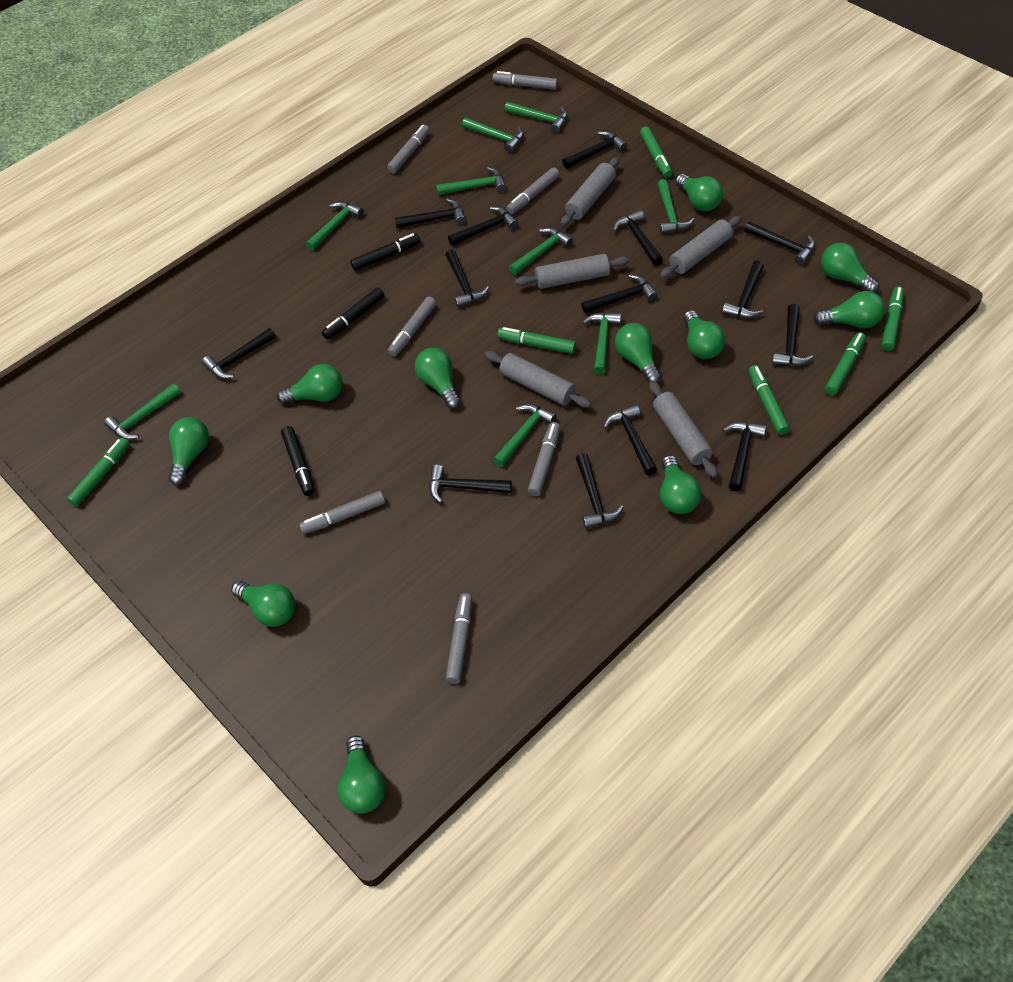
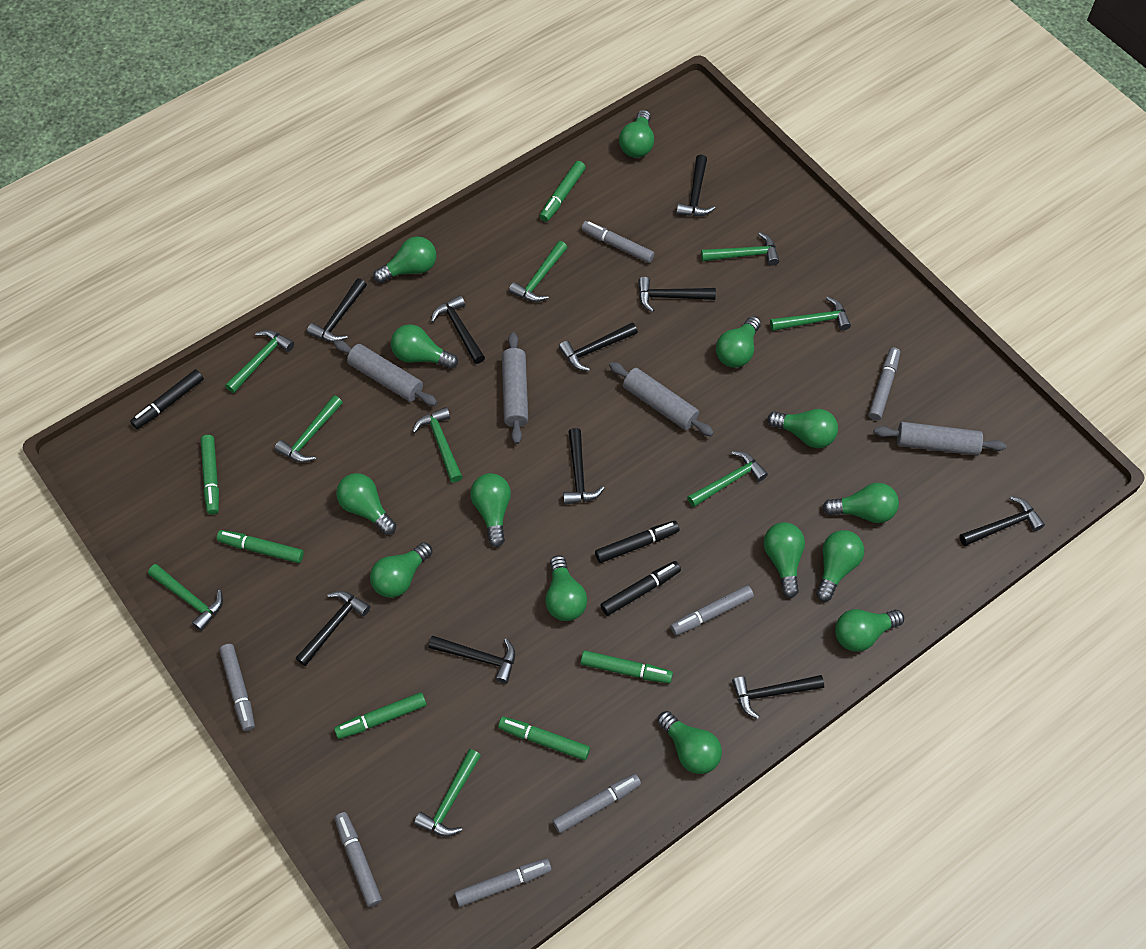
black hammer: 14 -> 10
green light bulb: 11 -> 14
grey rolling pin: 5 -> 4

